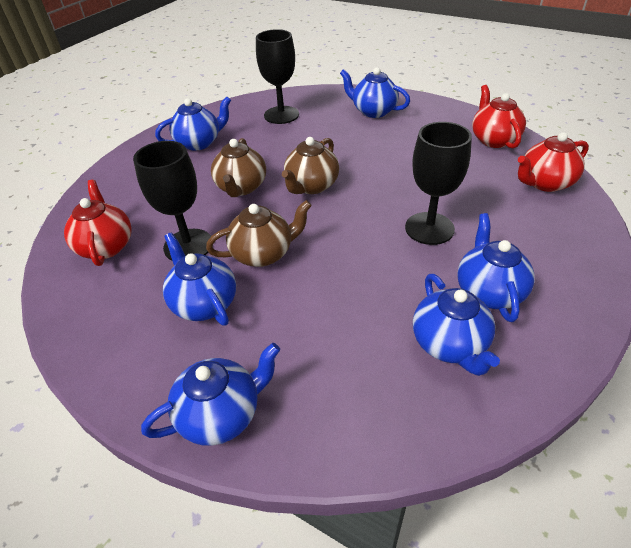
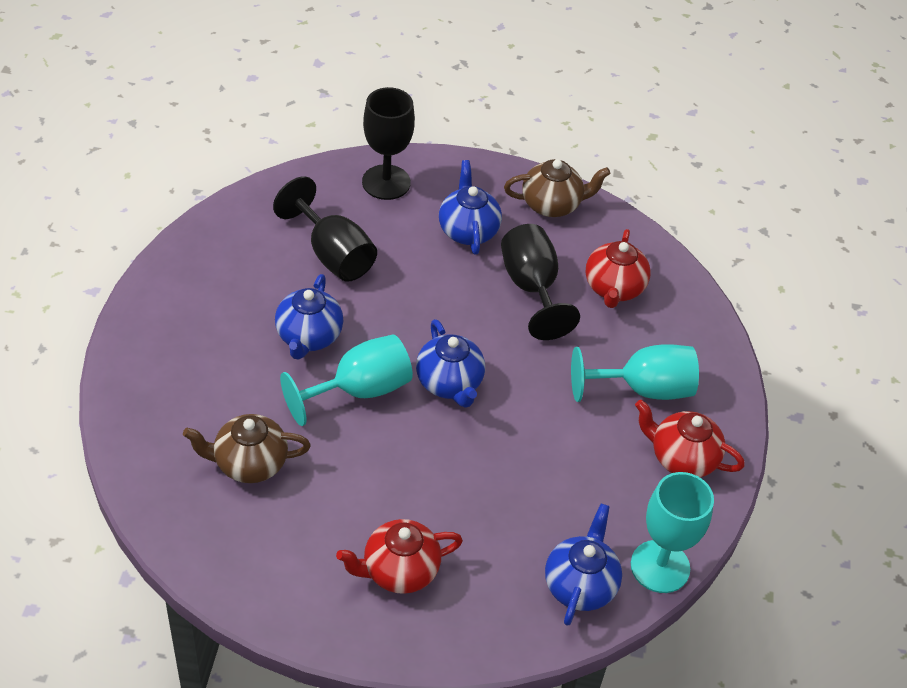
blue teapot: 6 -> 4
brown teapot: 3 -> 2
turquoise goblet: 0 -> 3

